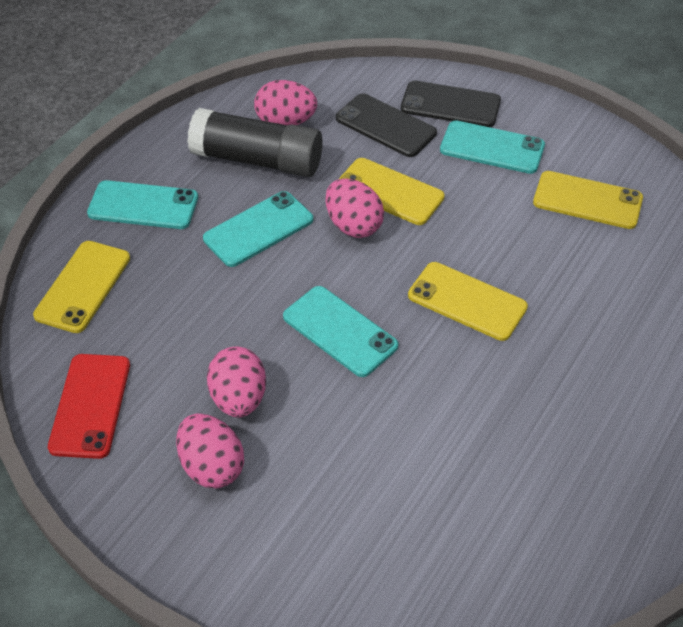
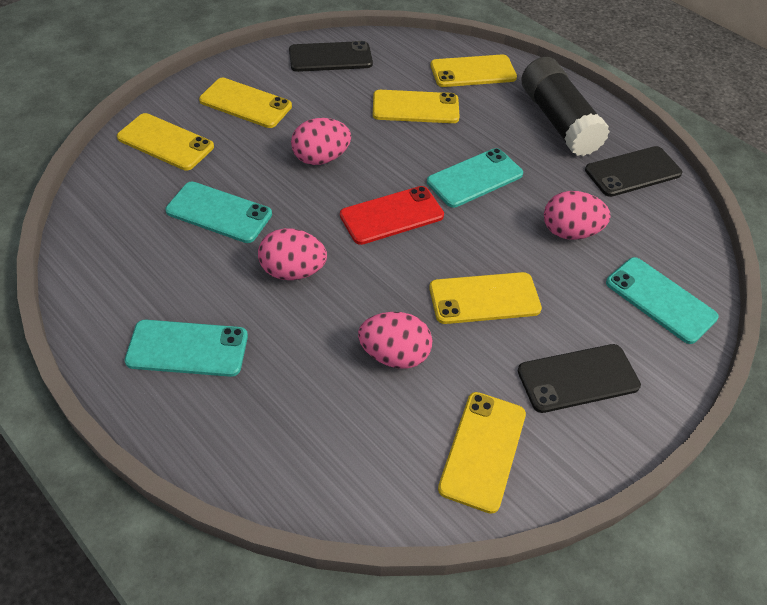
black phone: 2 -> 3
yellow phone: 4 -> 6

